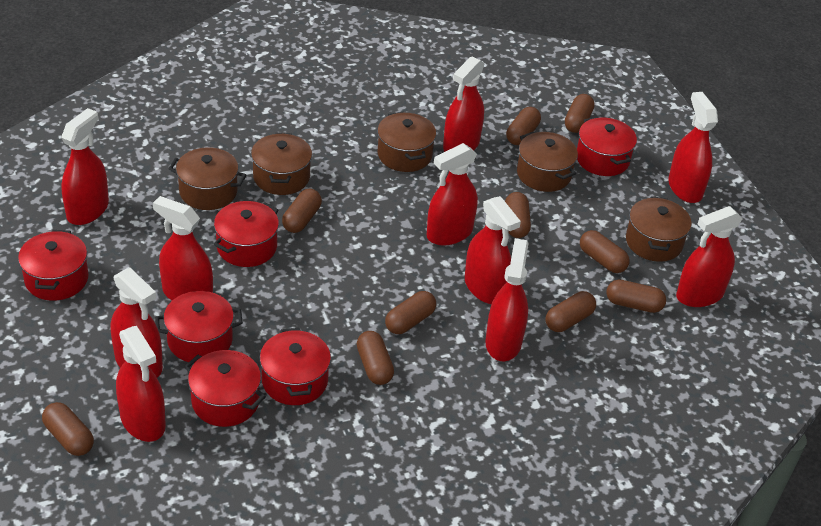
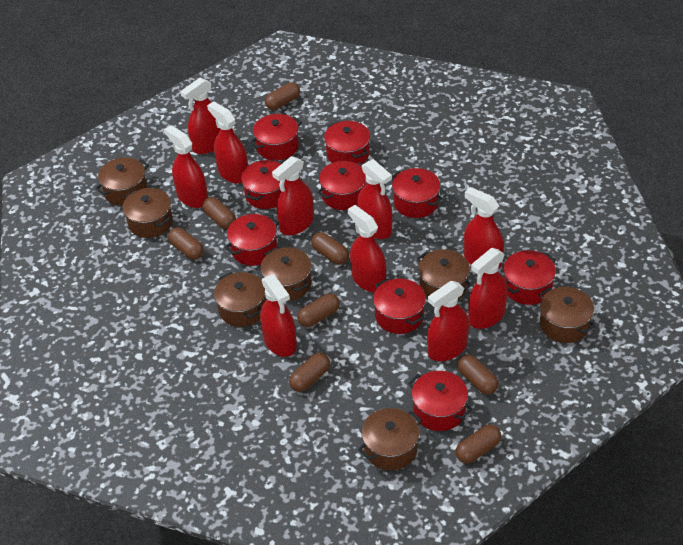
brown capsule: 10 -> 8
brown pot: 5 -> 7
red pot: 6 -> 9

